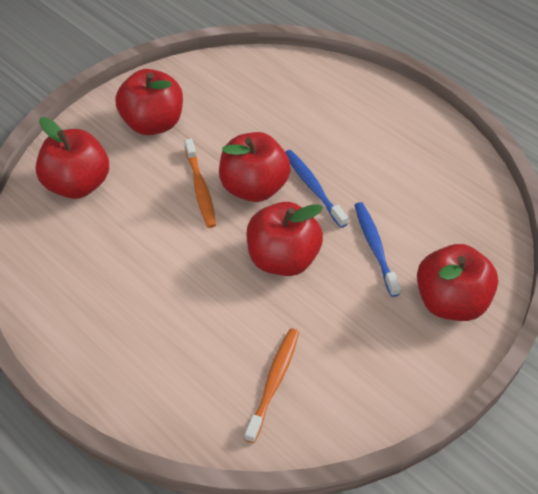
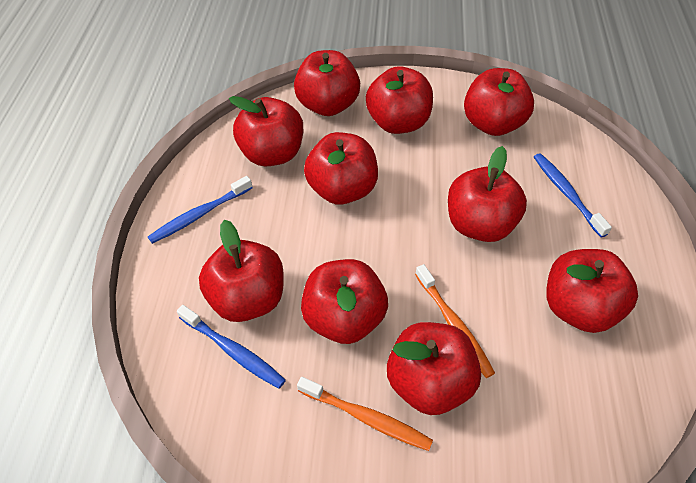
blue toothbrush: 2 -> 3
red apple: 5 -> 10

